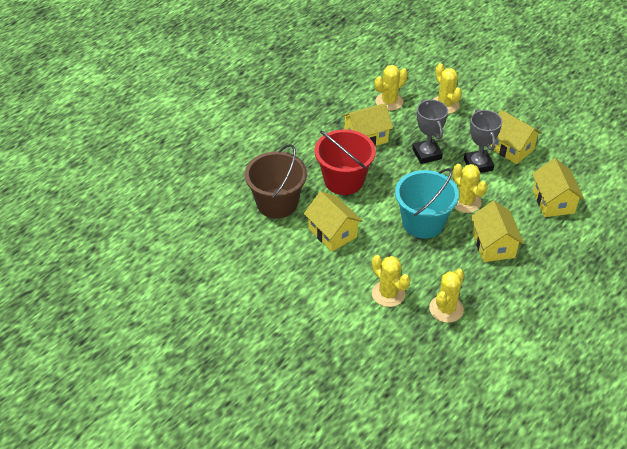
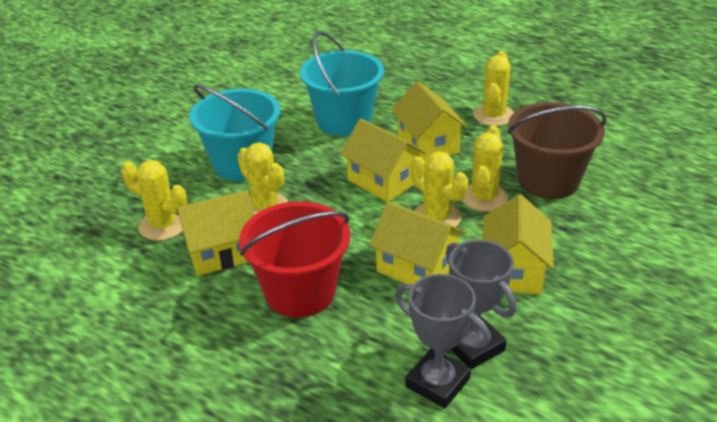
turquoise bucket: 1 -> 2

